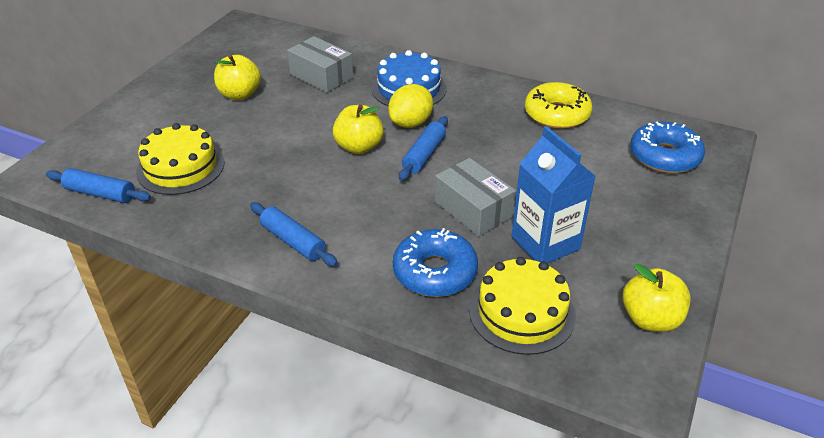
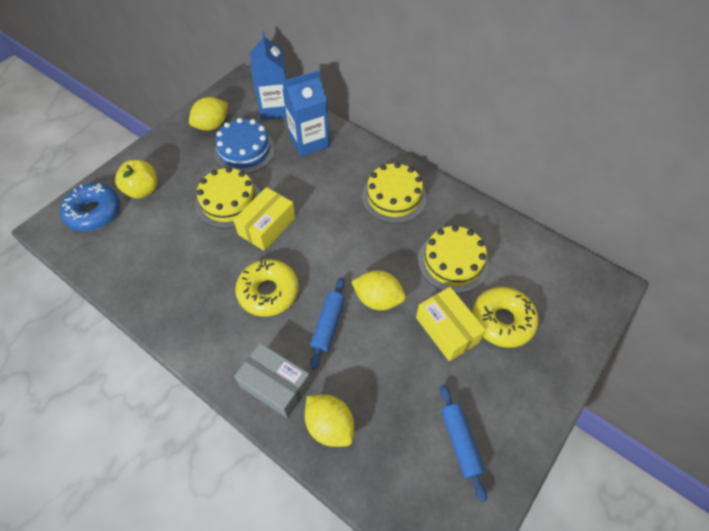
blue carton: 1 -> 2
blue donut: 2 -> 1
blue rolling pin: 3 -> 2
grey box: 2 -> 1
yellow apple: 3 -> 1
yellow box: 0 -> 2
yellow cake: 2 -> 3
yellow donut: 1 -> 2
yellow lemon: 1 -> 3

